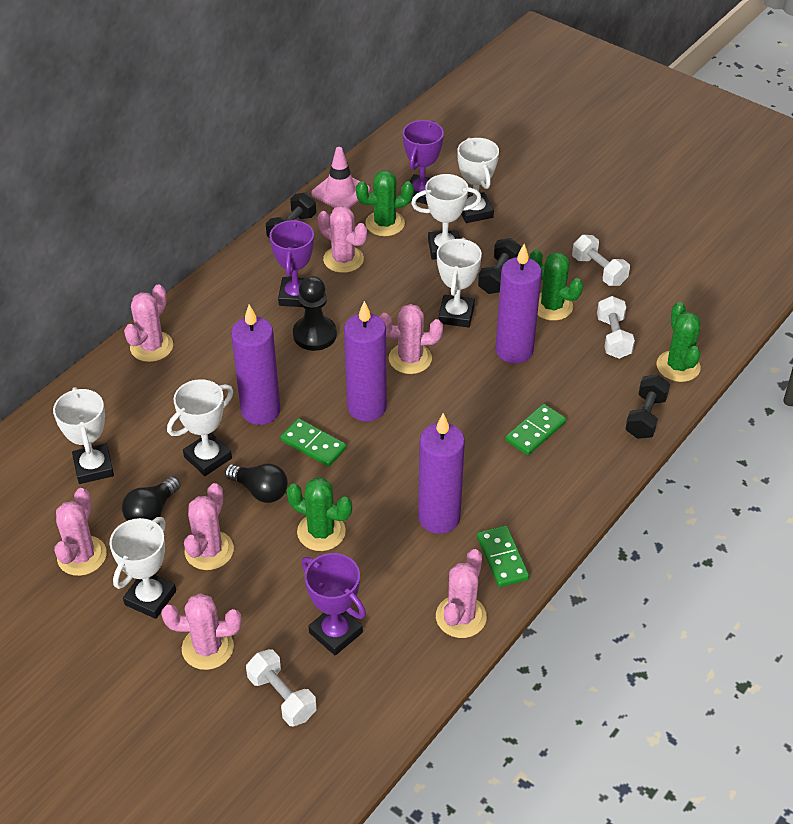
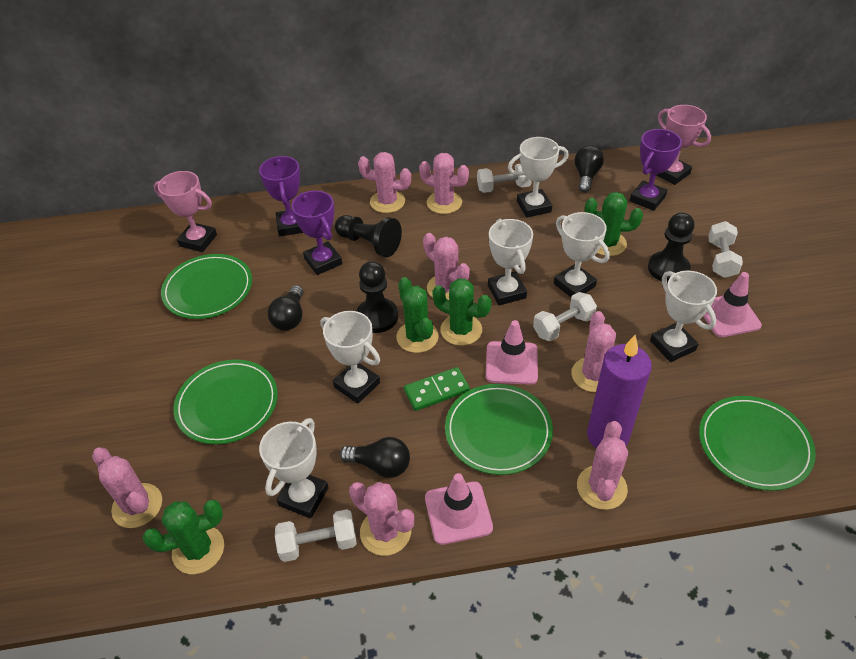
black dumbbell: 3 -> 0
black light bulb: 2 -> 3
black pawn: 1 -> 3
green domino: 3 -> 1
green plate: 0 -> 4
pink traffic cone: 1 -> 3
pink trophy: 0 -> 2
purple candle: 4 -> 1
white dumbbell: 3 -> 4

